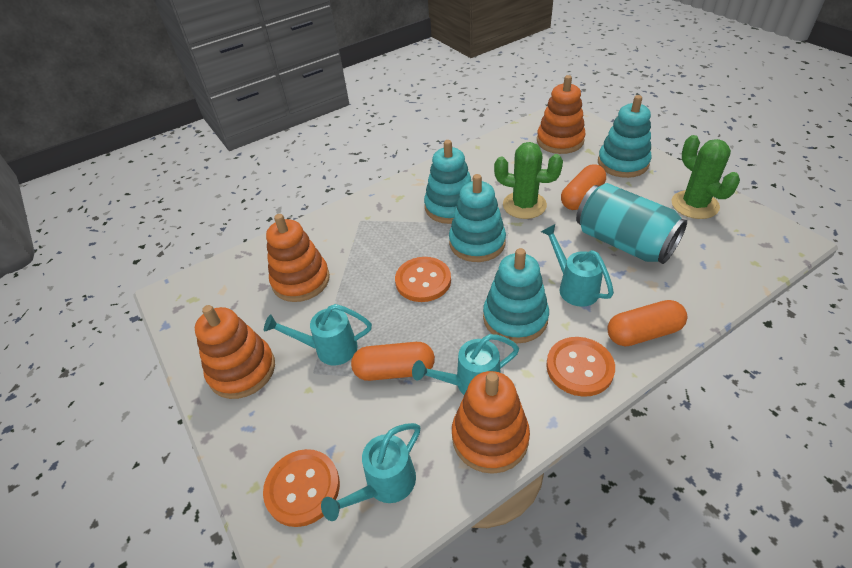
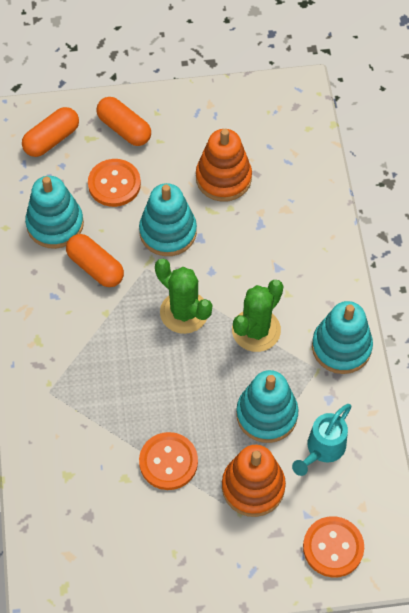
orange stacking toy: 4 -> 2
turquoise can: 1 -> 0
turquoise watering can: 4 -> 1

